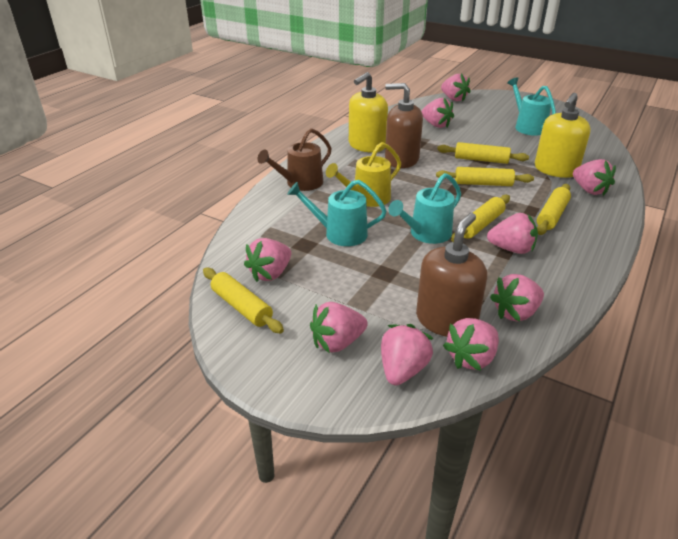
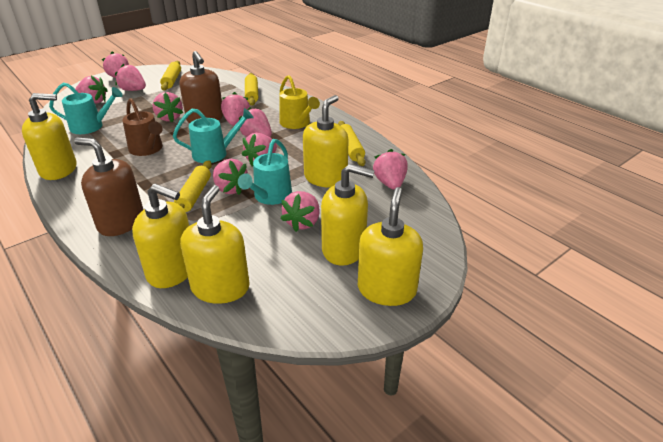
pink strawberry: 9 -> 10
yellow rolling pin: 5 -> 4
yellow soap dispenser: 2 -> 6

